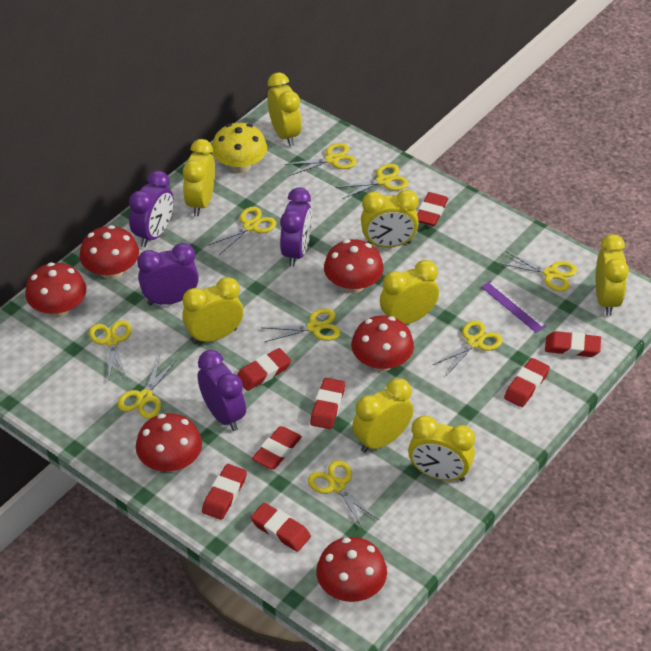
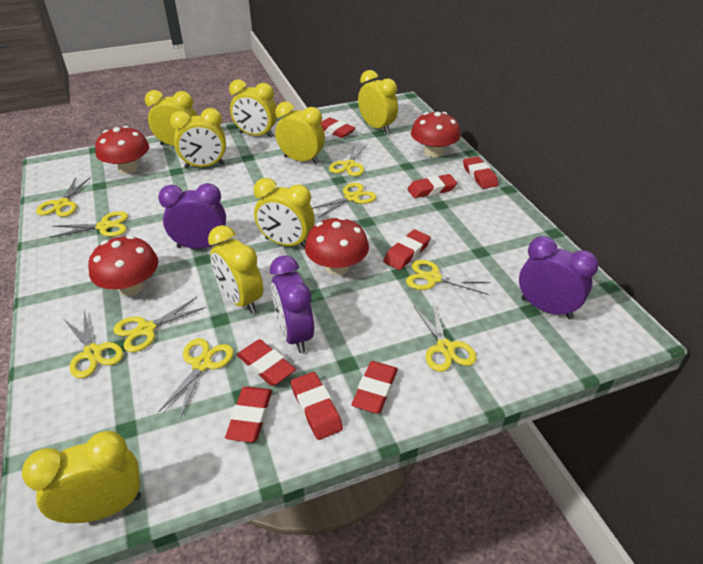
purple clock: 4 -> 3
purple ruler: 1 -> 0
red mushroom: 6 -> 4
yellow mushroom: 1 -> 0

